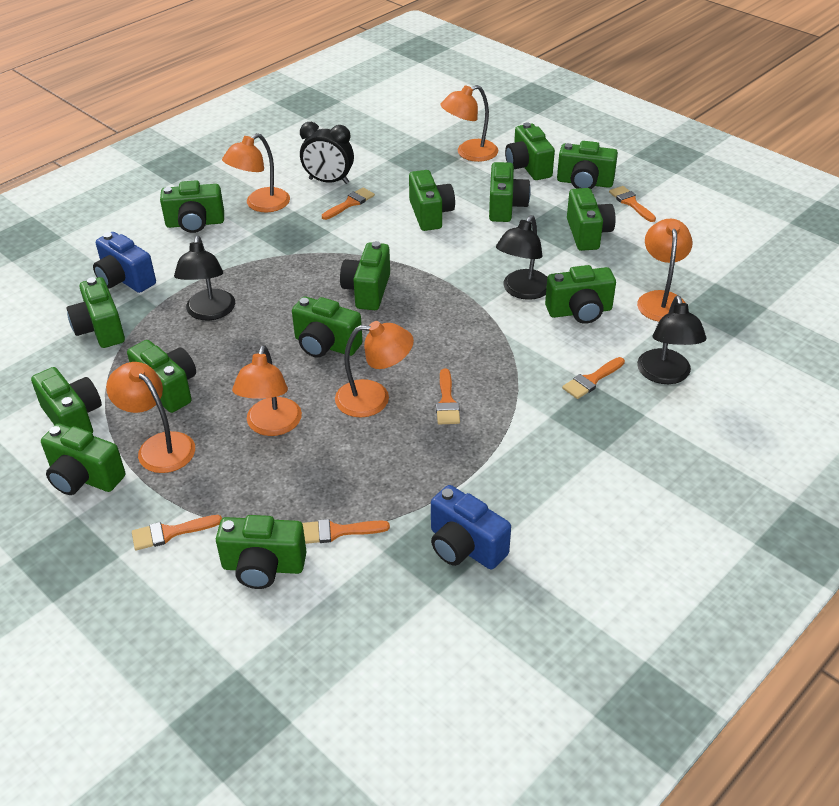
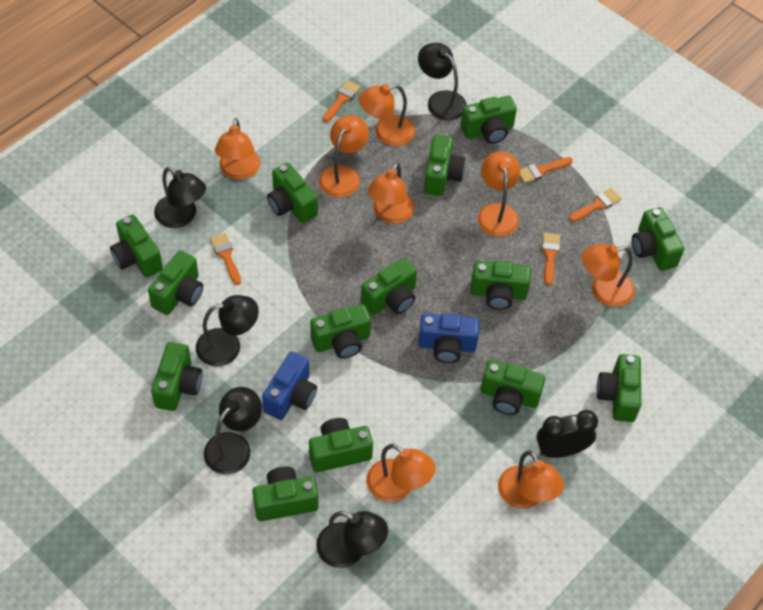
black lamp: 3 -> 5
orange brush: 6 -> 5
orange lamp: 6 -> 8

